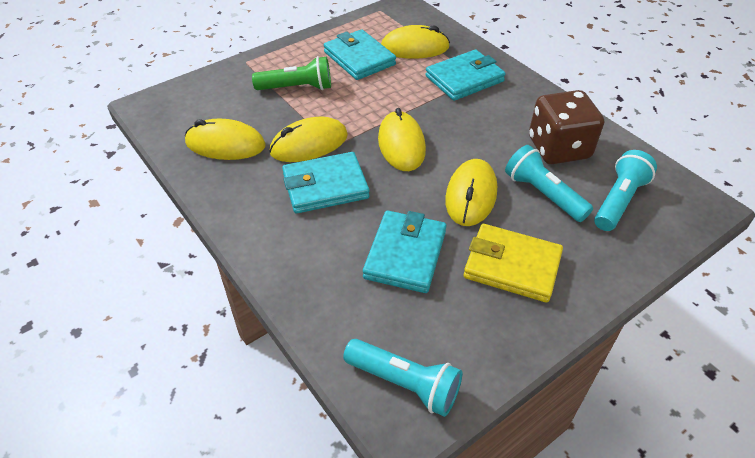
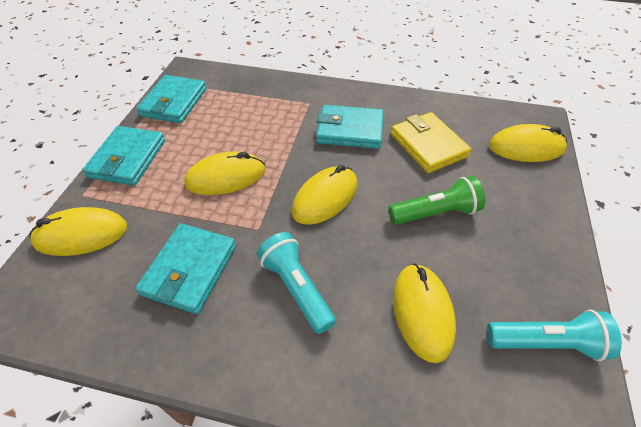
brown dice: 1 -> 0
turquoise flashlight: 3 -> 2

